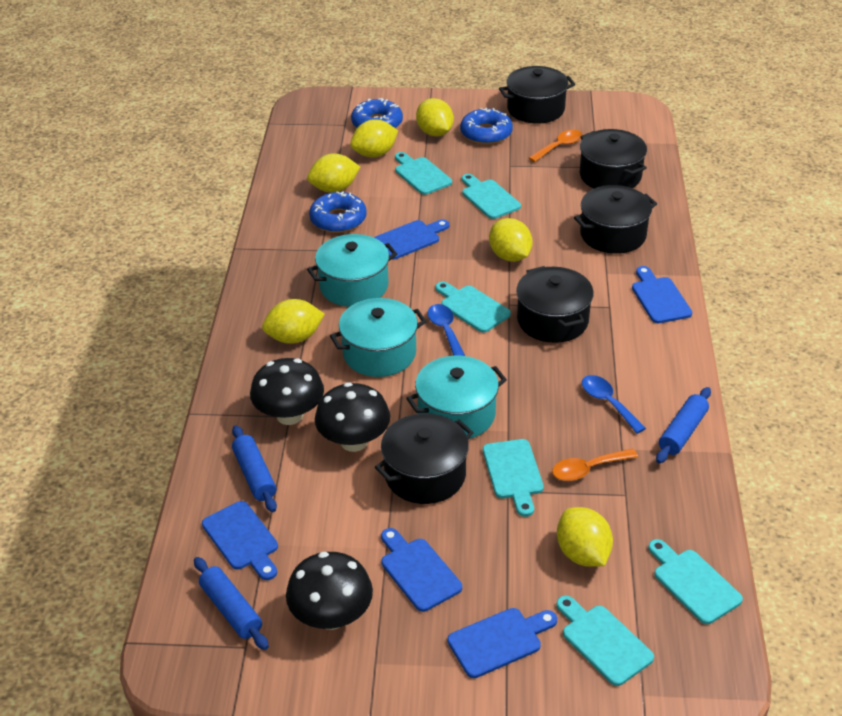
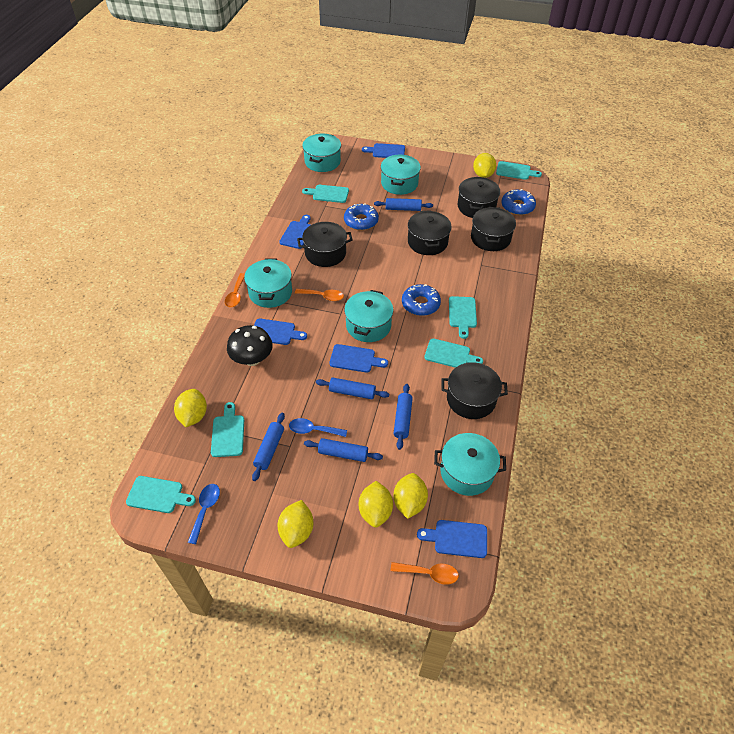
black mushroom: 3 -> 1
blue rolling pin: 3 -> 5
orange spoon: 2 -> 3
turquoise pot: 3 -> 5
yellow lemon: 6 -> 5

